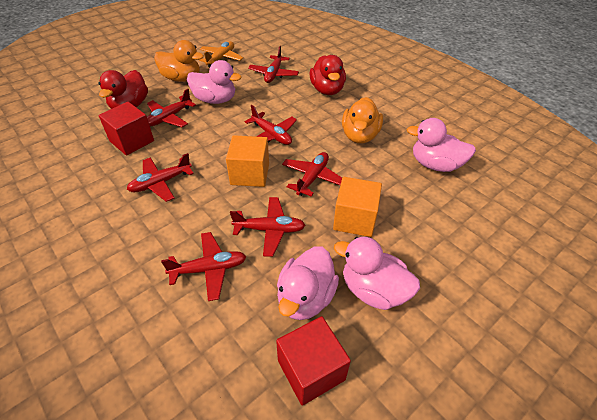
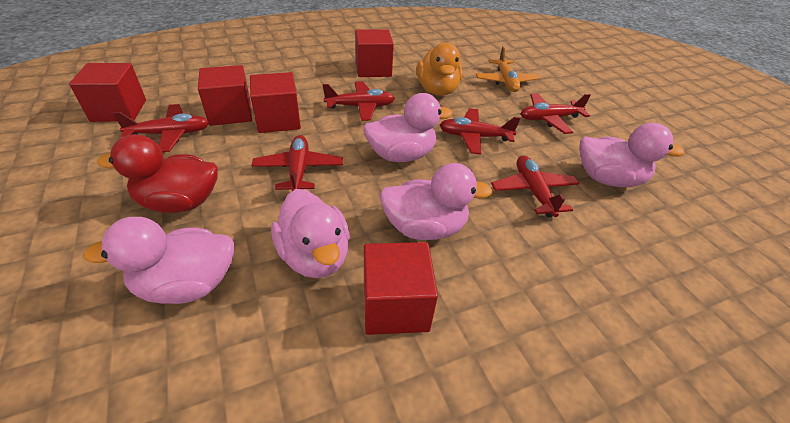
orange cube: 2 -> 0
orange duck: 2 -> 1
pink duck: 4 -> 5
red cube: 2 -> 5
red duck: 2 -> 1
red plane: 7 -> 6

